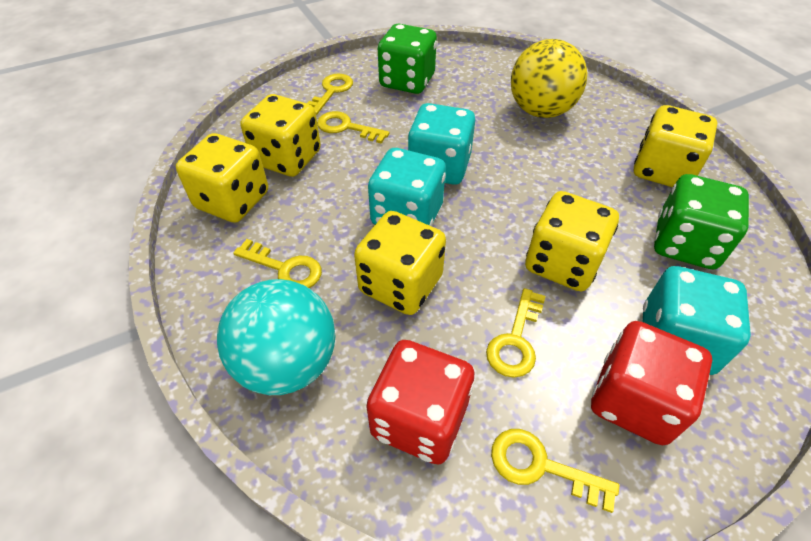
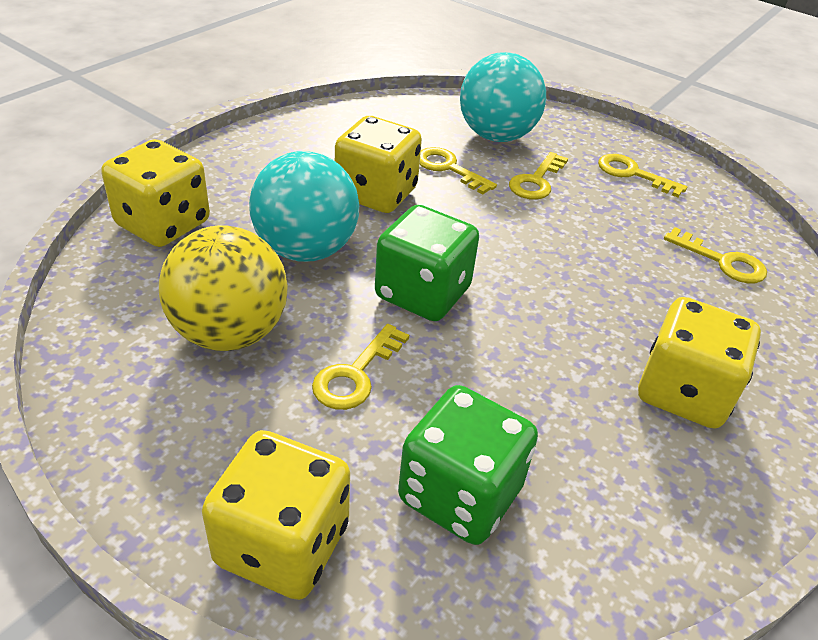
red dice: 2 -> 0
turquoise ball: 1 -> 2
turquoise dice: 3 -> 0
yellow dice: 5 -> 4

